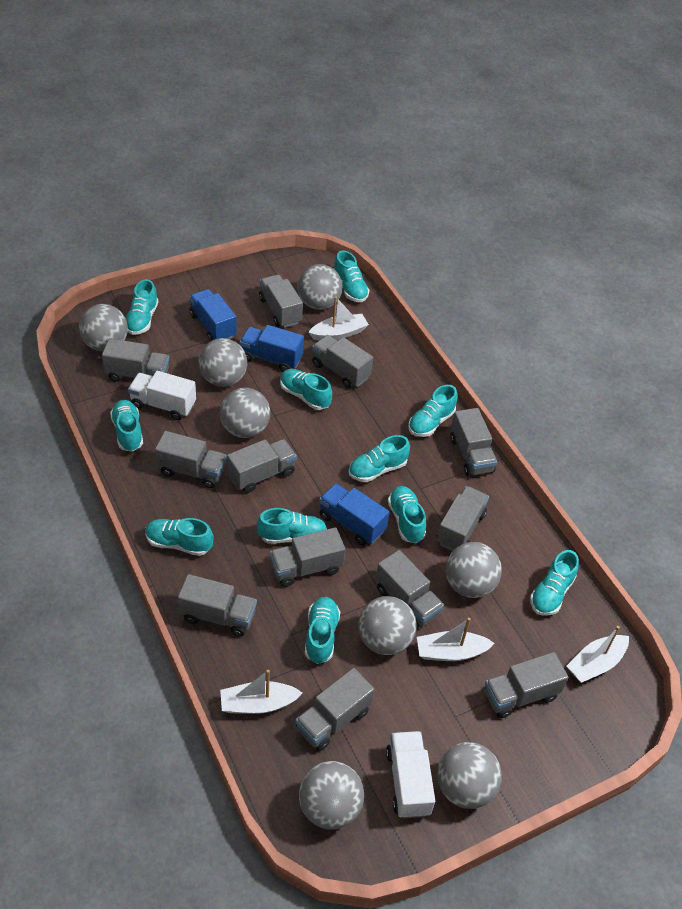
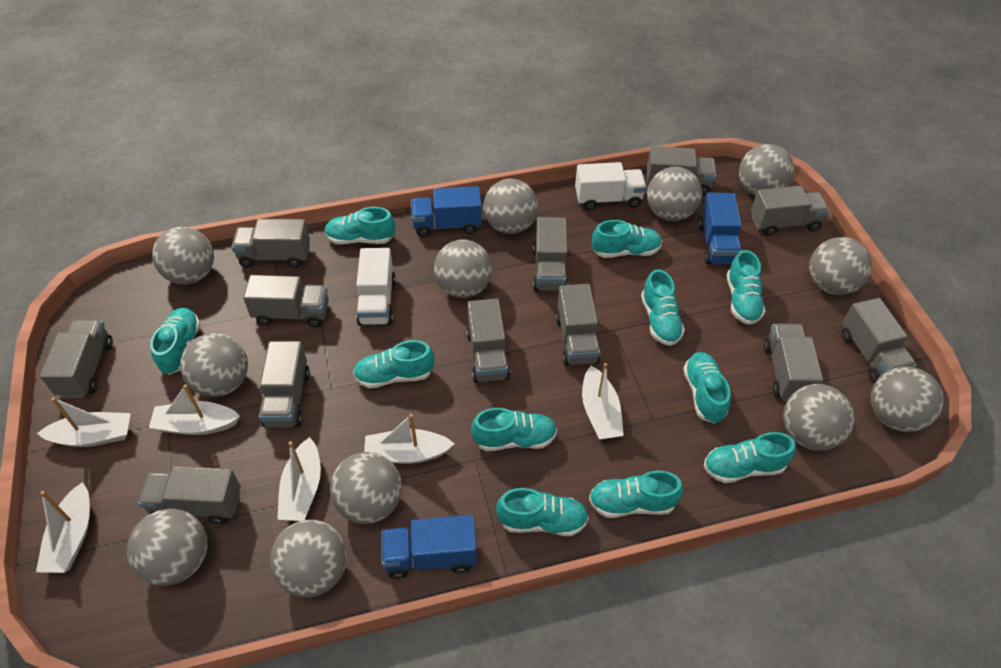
grey ball: 8 -> 12
white boat: 4 -> 6

